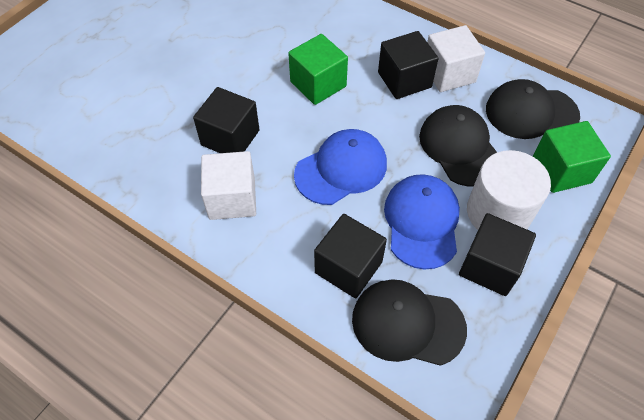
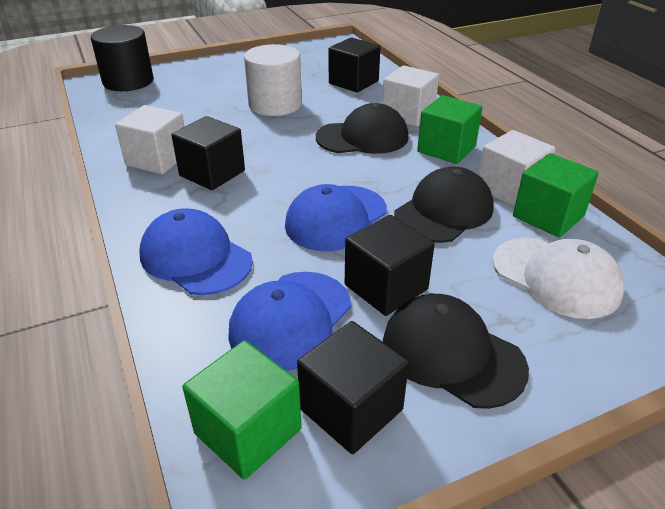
black cylinder: 0 -> 1
blue cap: 2 -> 3
green cube: 2 -> 3
white cap: 0 -> 1
white cube: 2 -> 3

